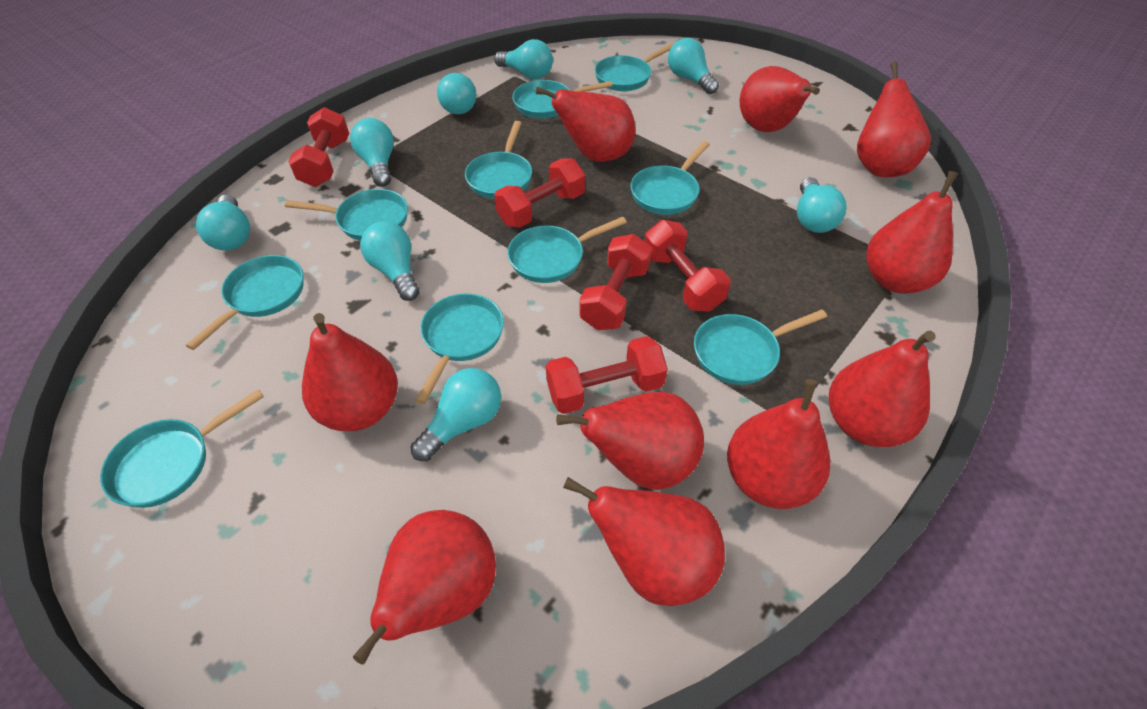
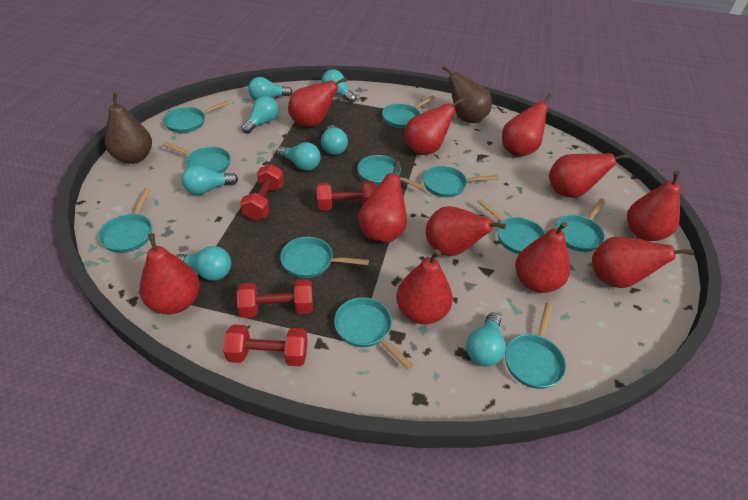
brown pear: 0 -> 2
red dumbbell: 5 -> 4
red pear: 10 -> 11
turquoise pan: 10 -> 11

